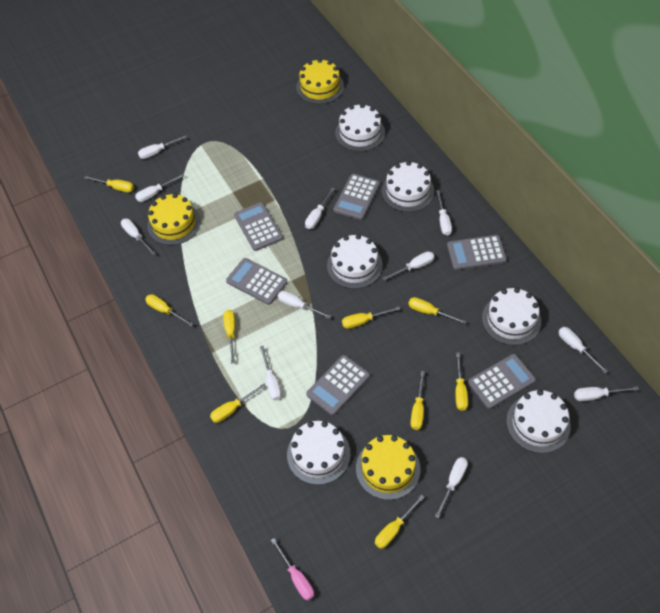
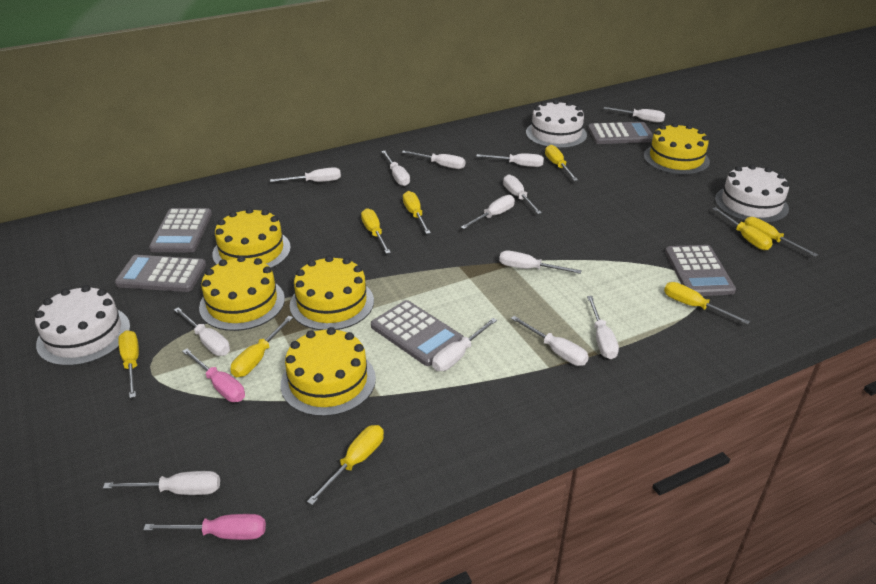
grey calculator: 6 -> 5
pink screwdriver: 1 -> 2
white cake: 6 -> 3
white screwdriver: 11 -> 13
yellow cake: 3 -> 5

